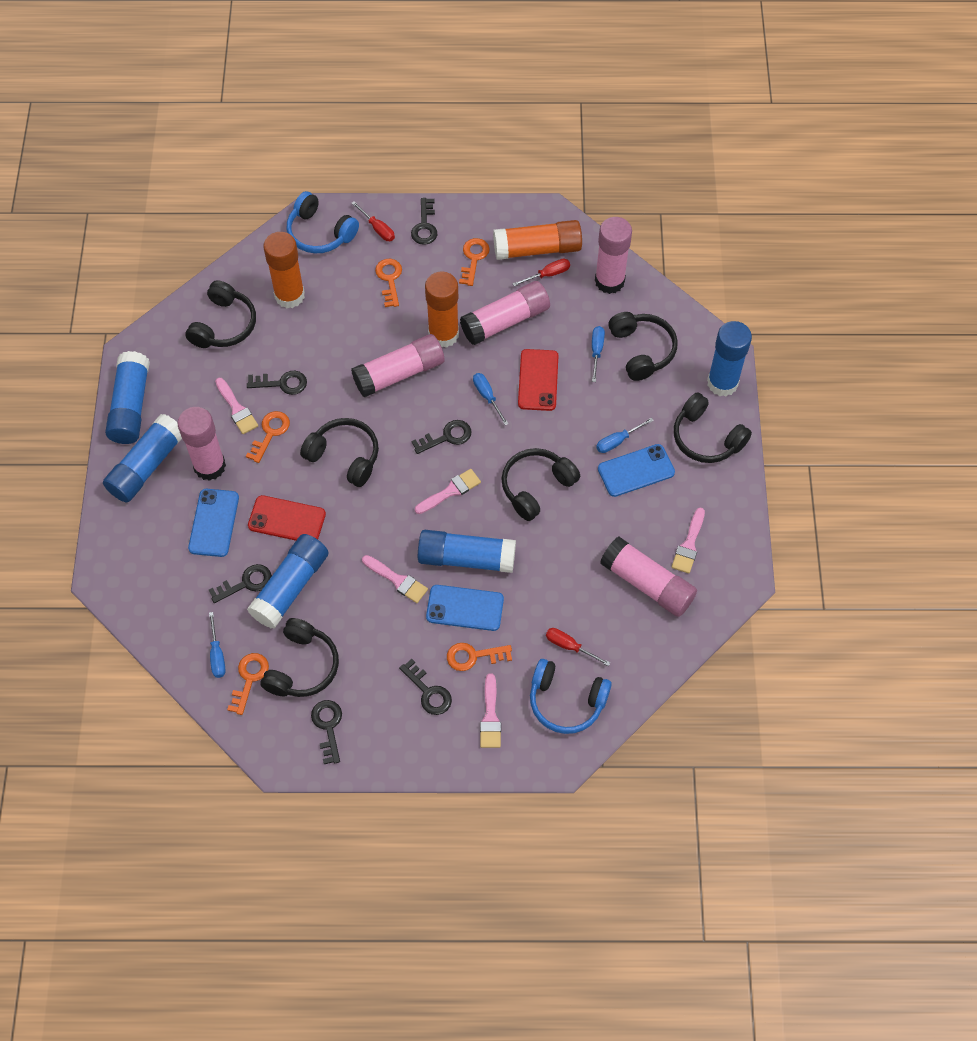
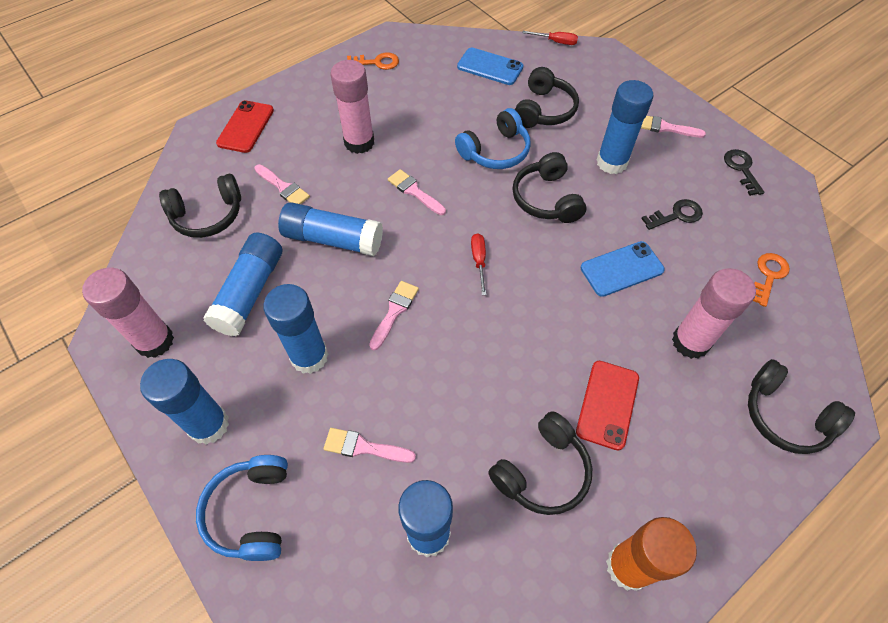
black headphones: 6 -> 5
black key: 6 -> 2
blue glue stick: 5 -> 6
blue phone: 3 -> 2
blue screwdriver: 4 -> 0
orange glue stick: 3 -> 1
orange key: 5 -> 2
pink glue stick: 5 -> 3
red screwdriver: 3 -> 2

